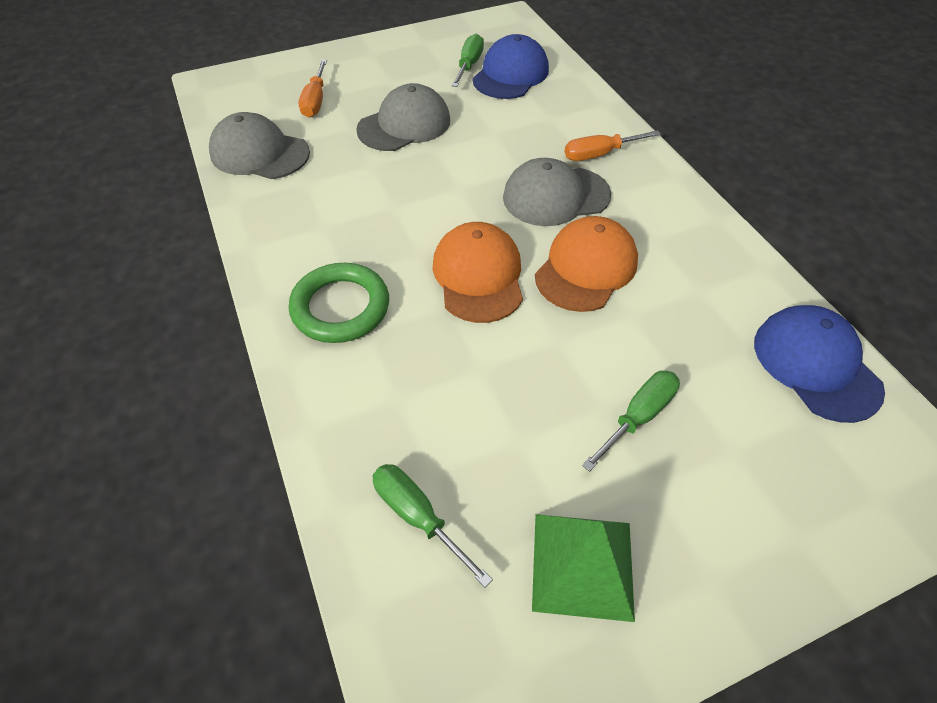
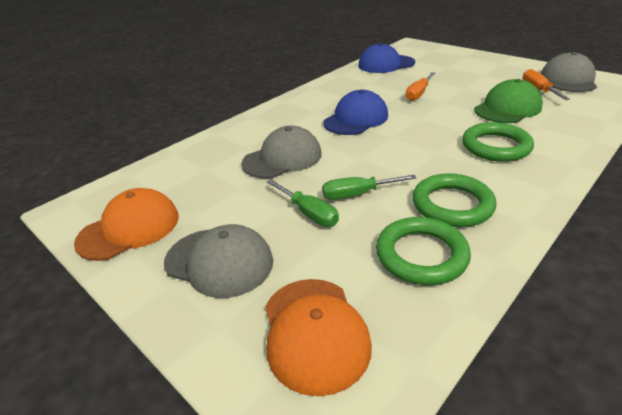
green cap: 0 -> 1
green pyramid: 1 -> 0
green ring: 1 -> 3
green screwdriver: 3 -> 2

